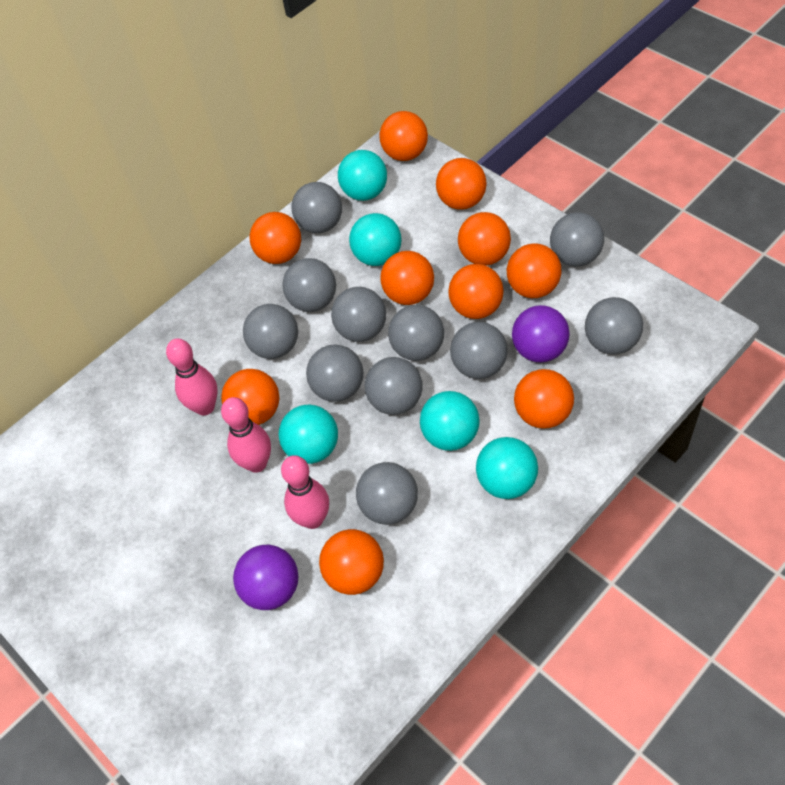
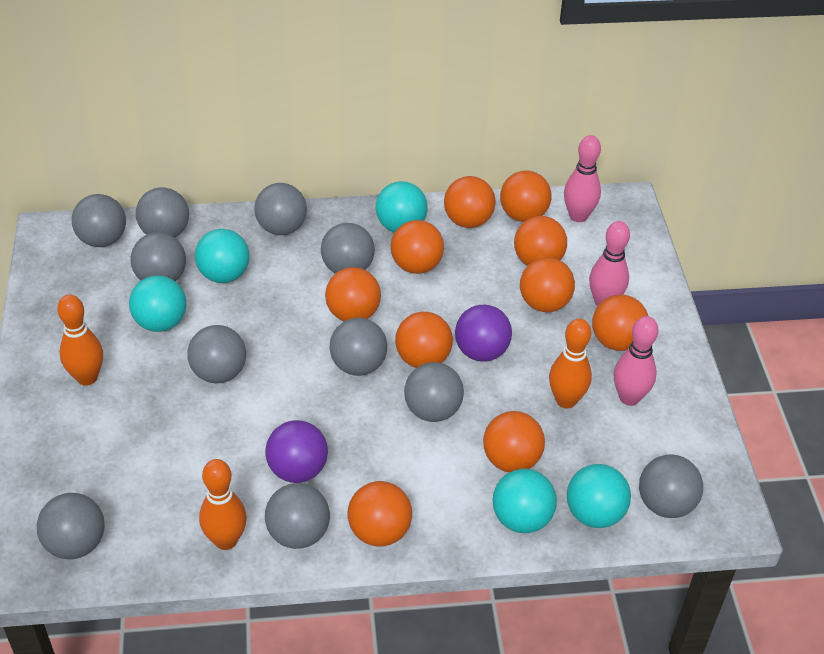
orange bowling pin: 0 -> 3

